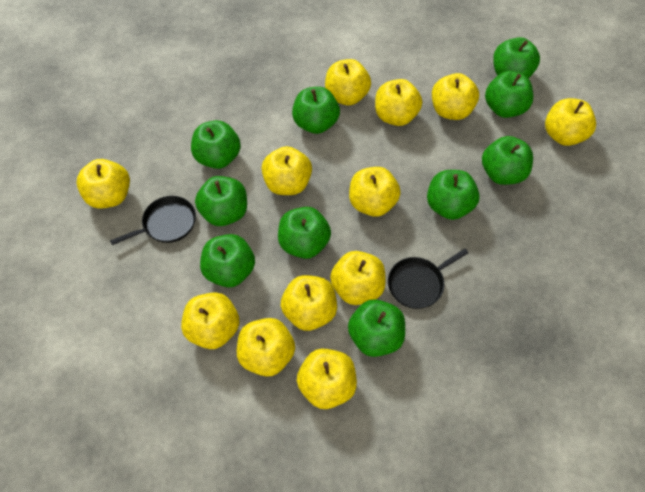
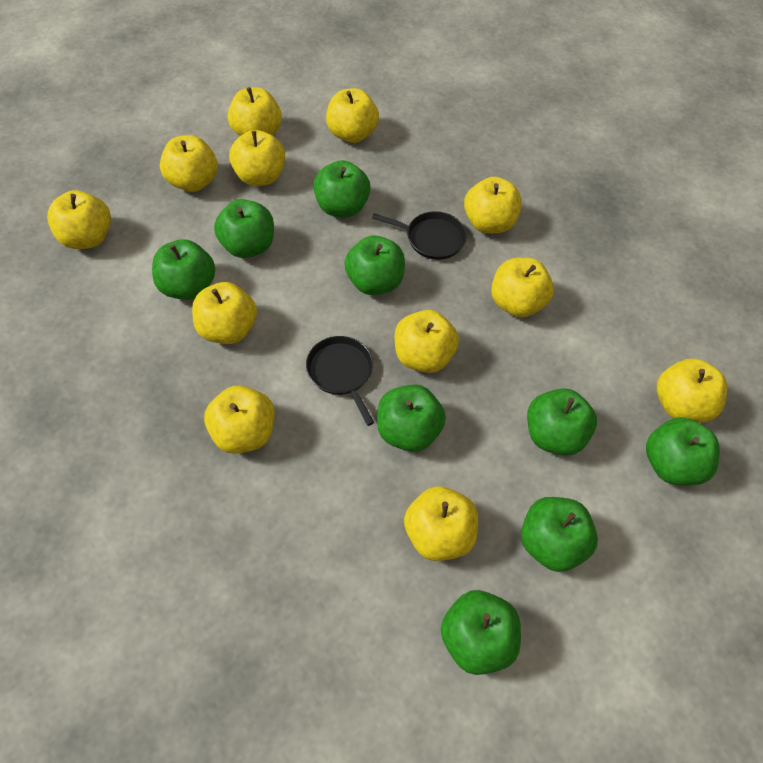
green apple: 10 -> 9

